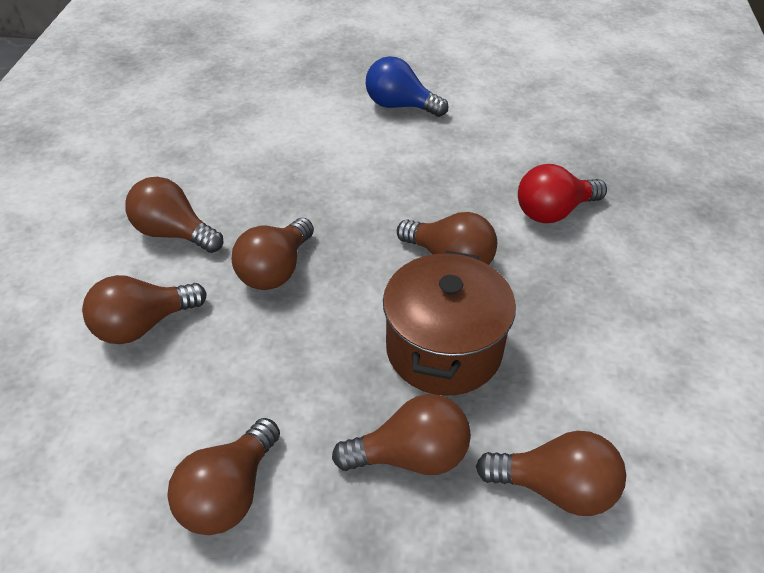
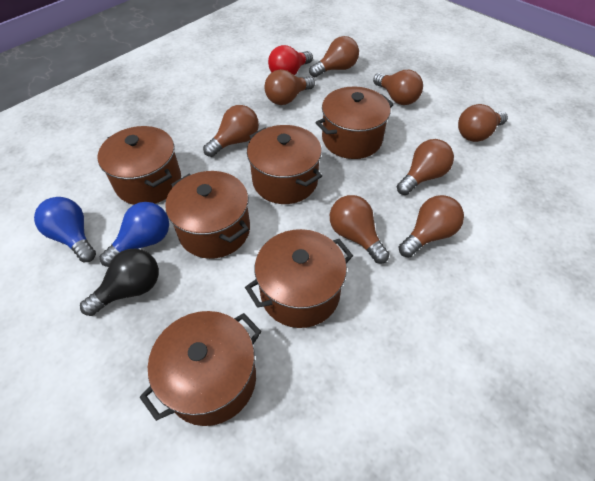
black light bulb: 0 -> 1
blue light bulb: 1 -> 2
brown light bulb: 7 -> 8
brown pot: 1 -> 6

